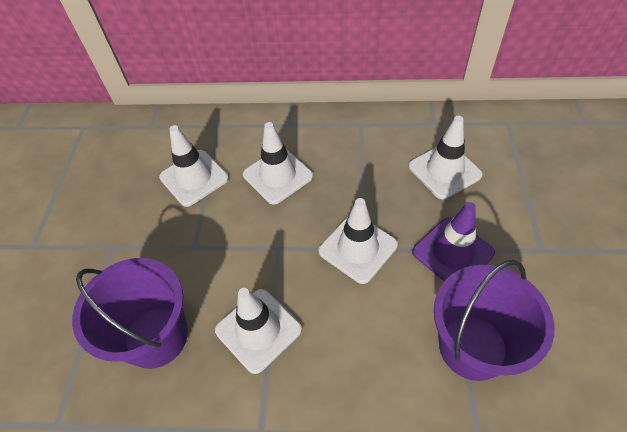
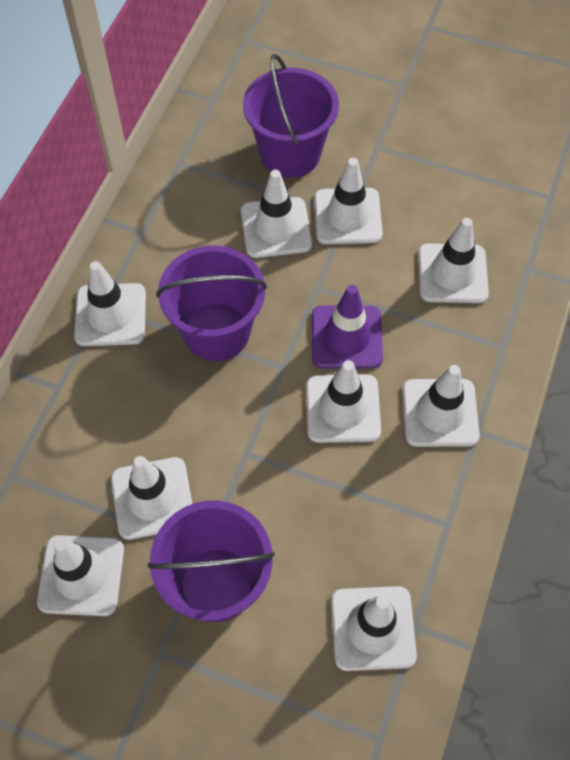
purple bucket: 2 -> 3
white traffic cone: 5 -> 9

